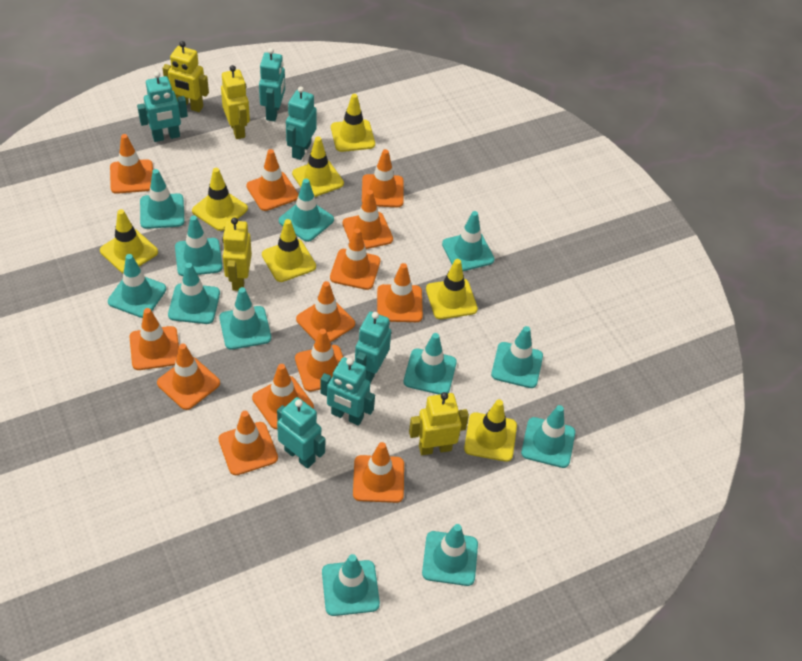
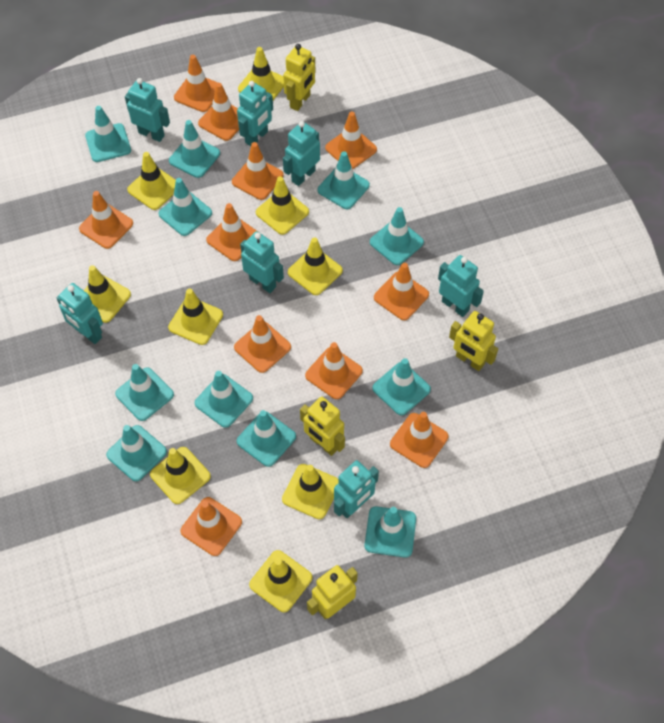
orange traffic cone: 13 -> 11
turquoise robot: 6 -> 7
turquoise traffic cone: 12 -> 11
yellow traffic cone: 7 -> 9

